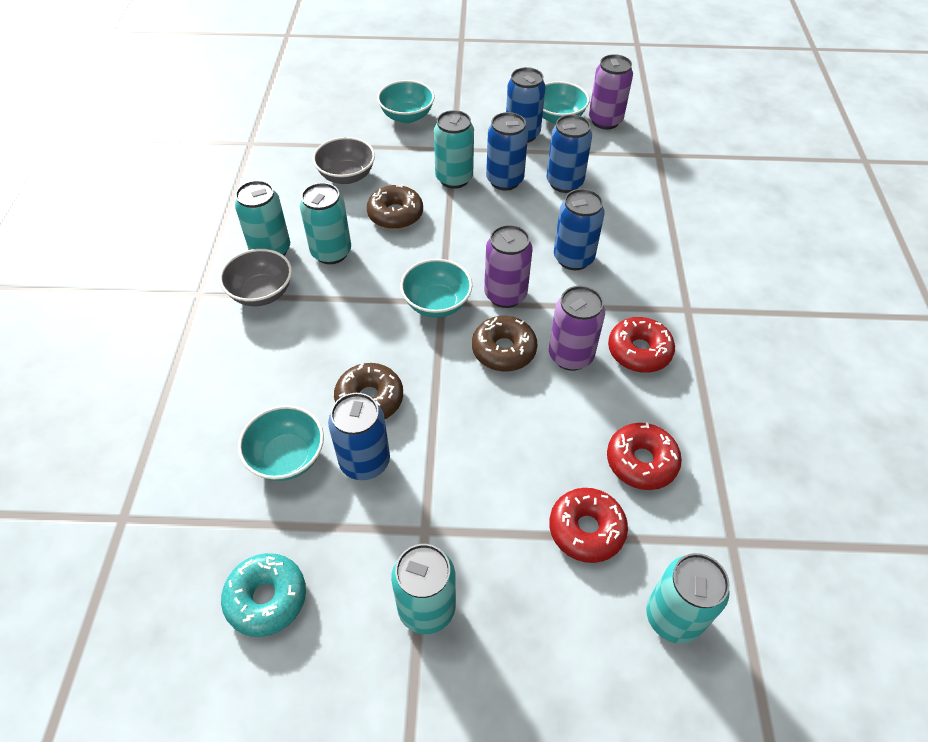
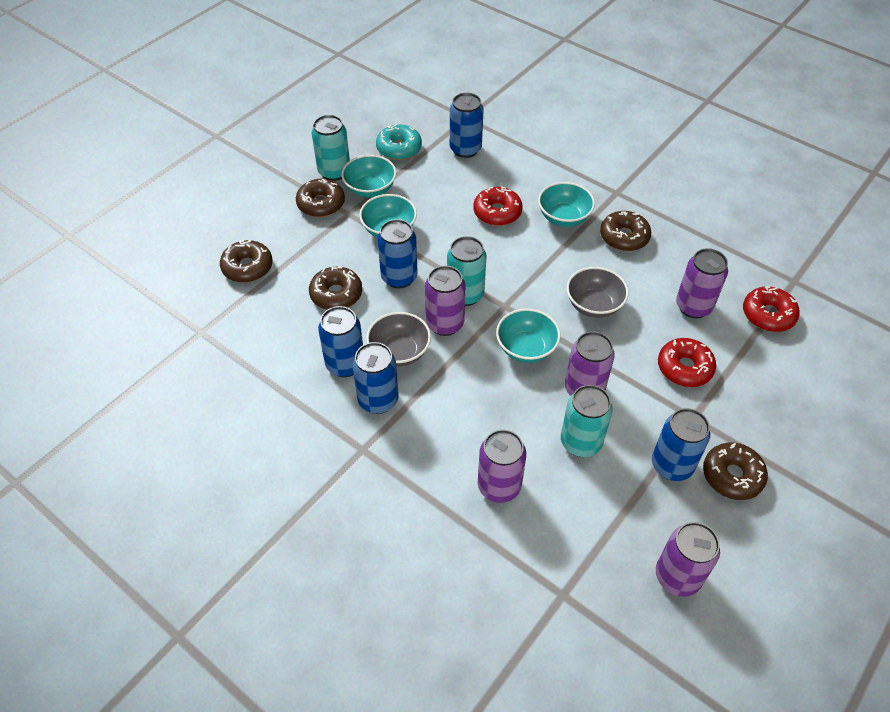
brown donut: 3 -> 5
purple can: 3 -> 5
turquoise can: 5 -> 3

